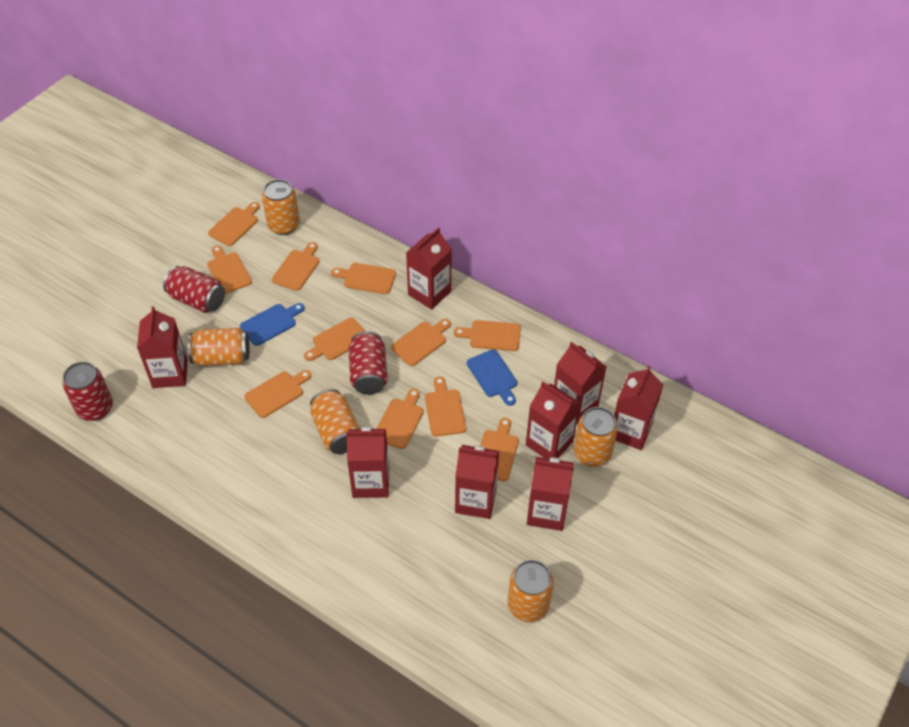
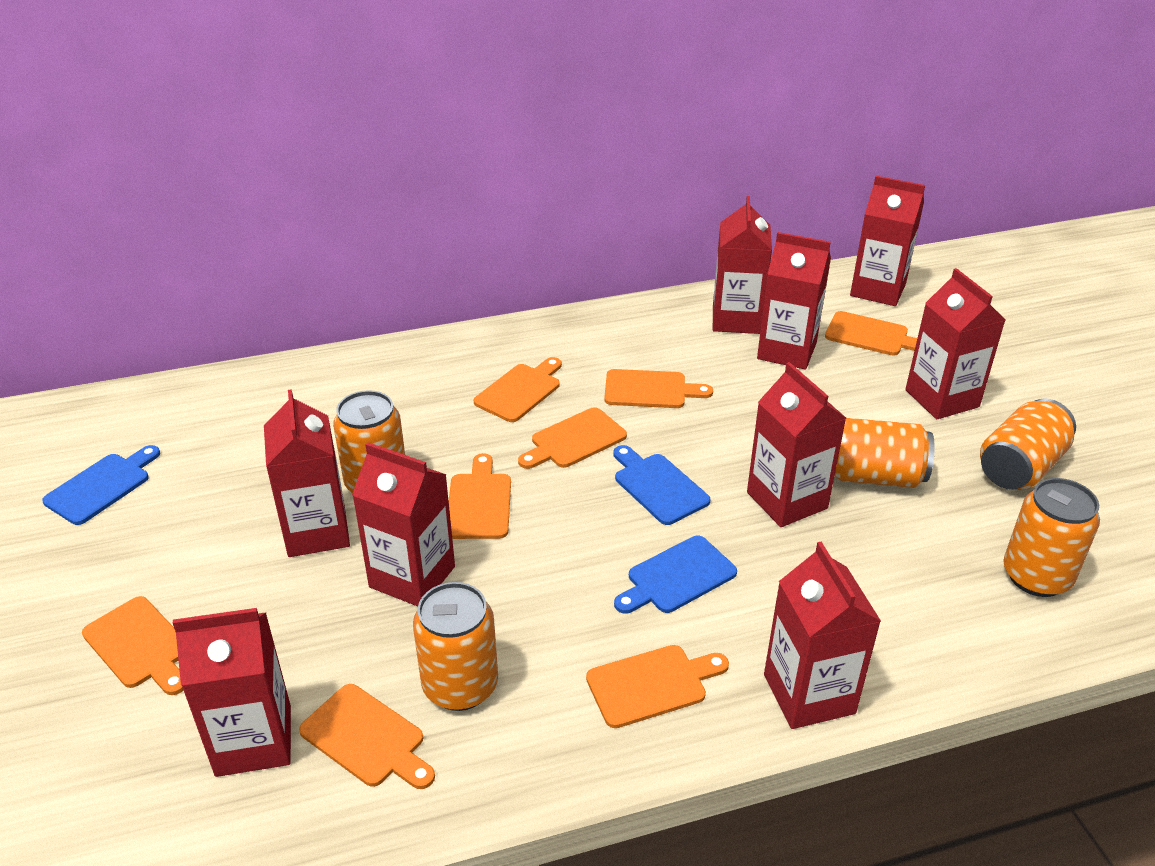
blue cutting board: 2 -> 3
orange cutting board: 11 -> 8
red can: 3 -> 0
red carton: 8 -> 9

